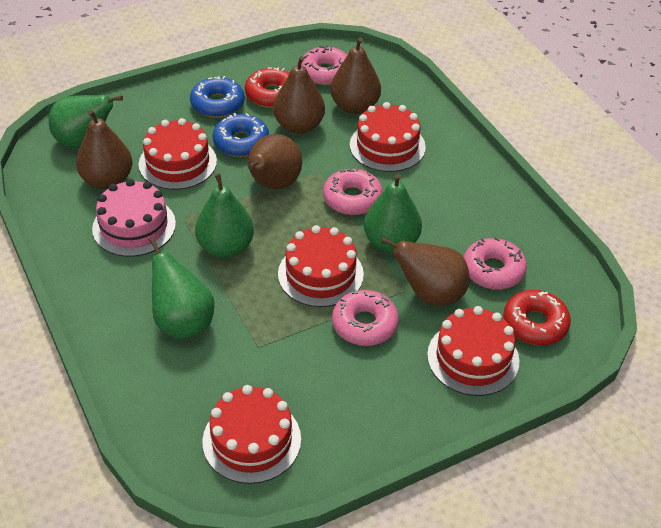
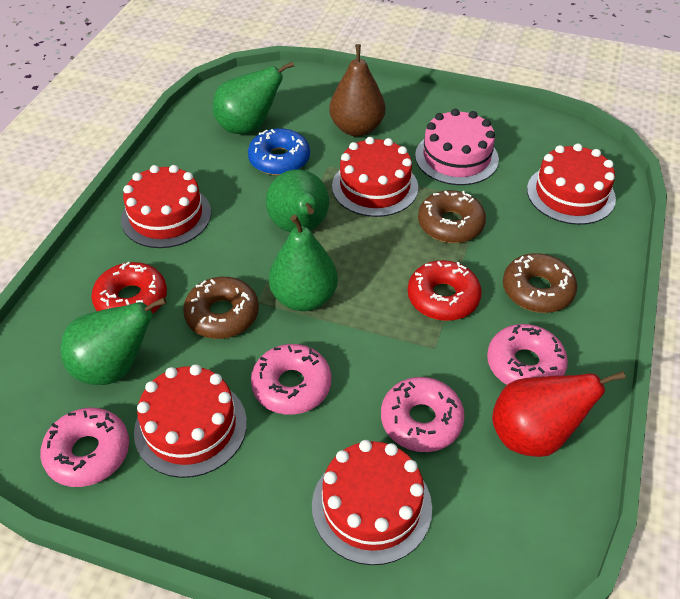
blue donut: 2 -> 1
brown donut: 0 -> 3
brown pear: 5 -> 1
red pear: 0 -> 1

